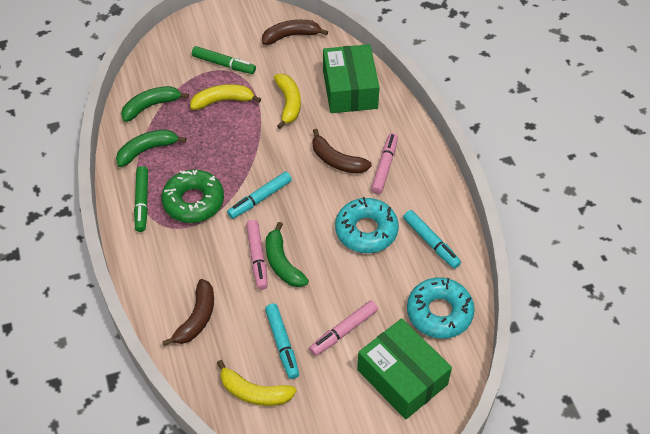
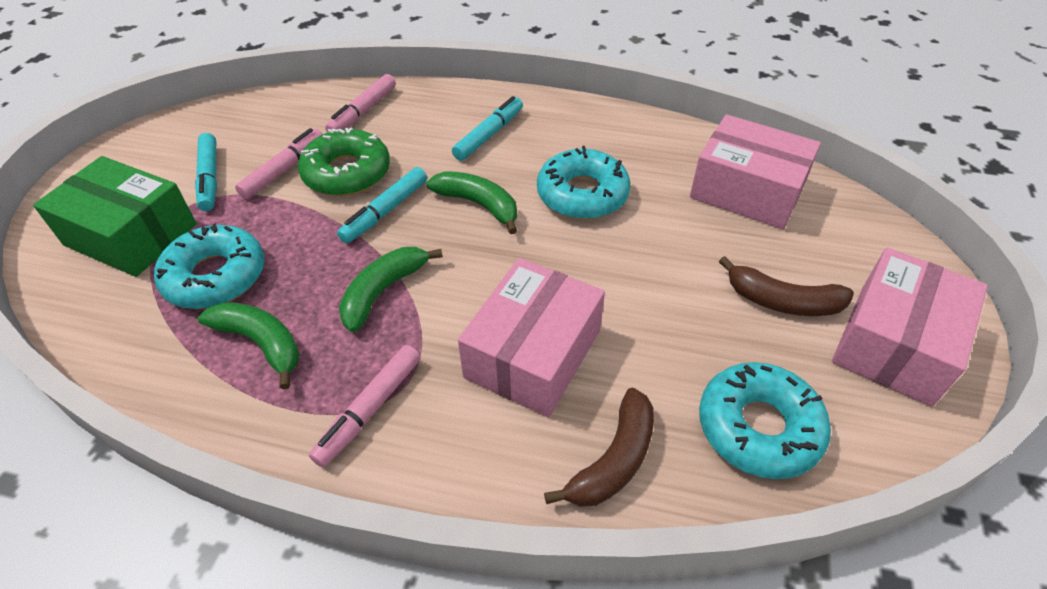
brown banana: 3 -> 2
green box: 2 -> 1
green marker: 2 -> 0
pink box: 0 -> 3
turquoise donut: 2 -> 3
yellow banana: 3 -> 0

